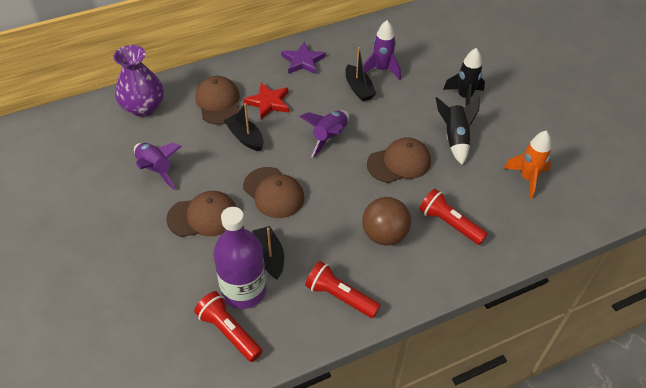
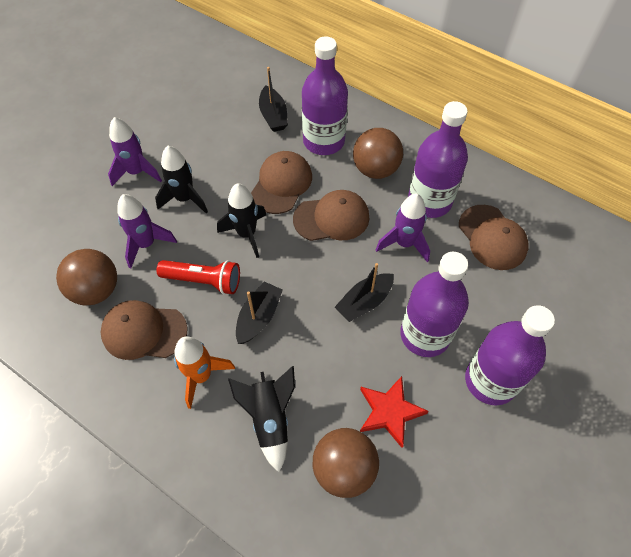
black rocket: 2 -> 3
brown ball: 1 -> 3
purple bottle: 1 -> 4
purple star: 1 -> 0
purple vase: 1 -> 0
red flashlight: 3 -> 1

